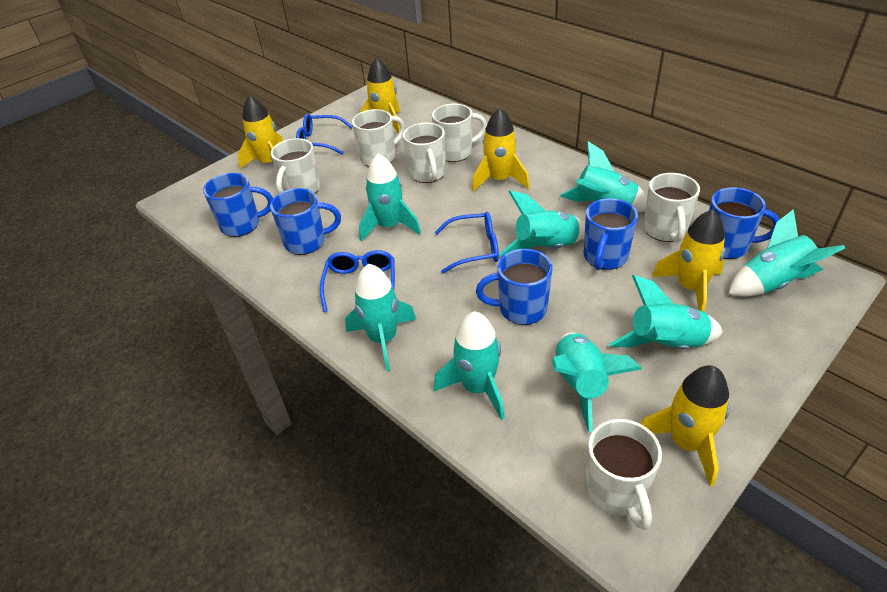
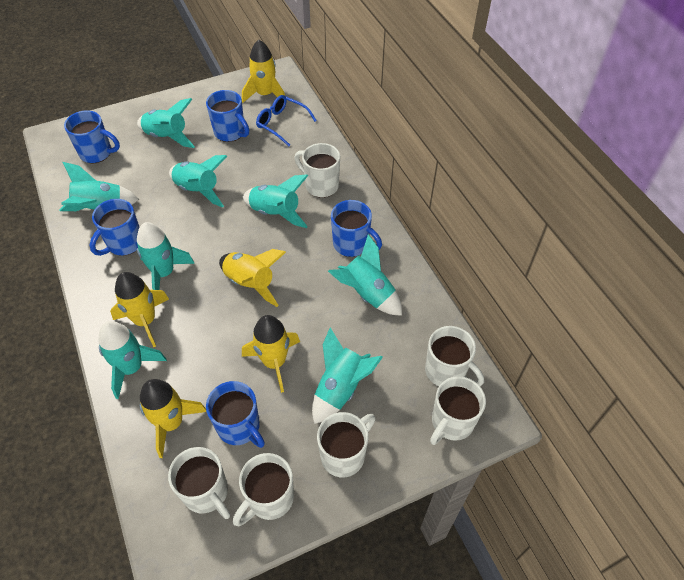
blue glasses: 3 -> 1

